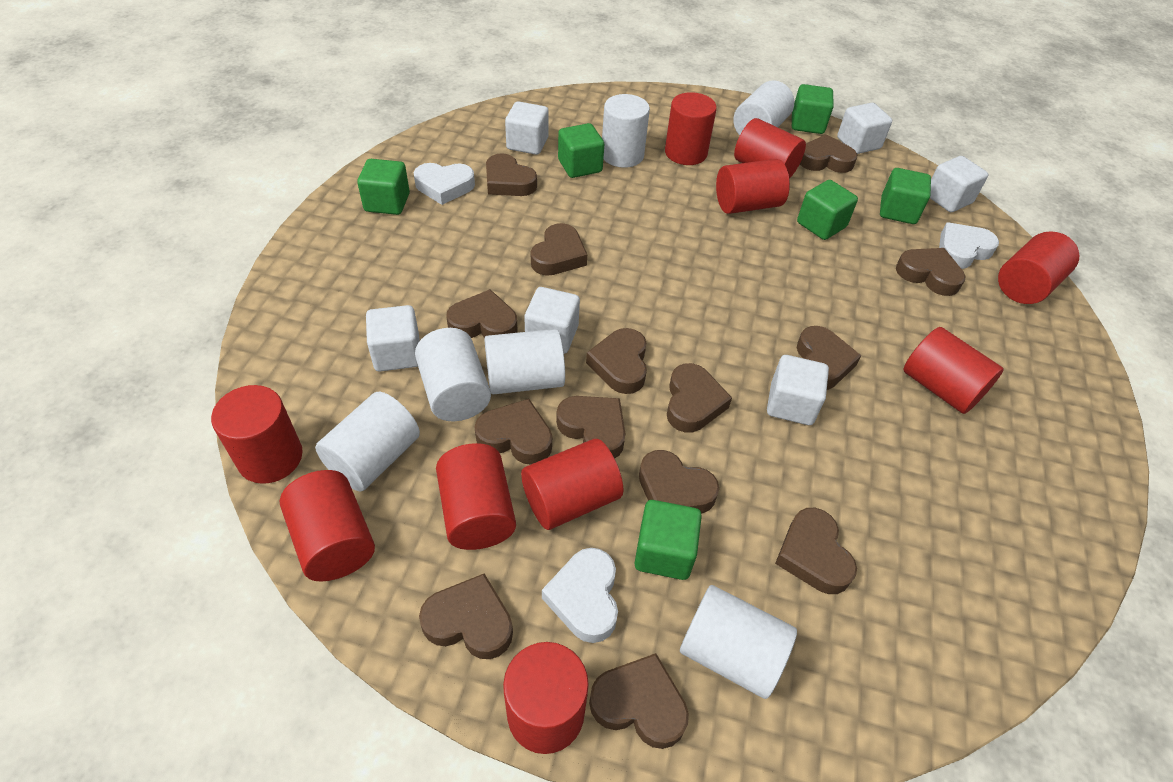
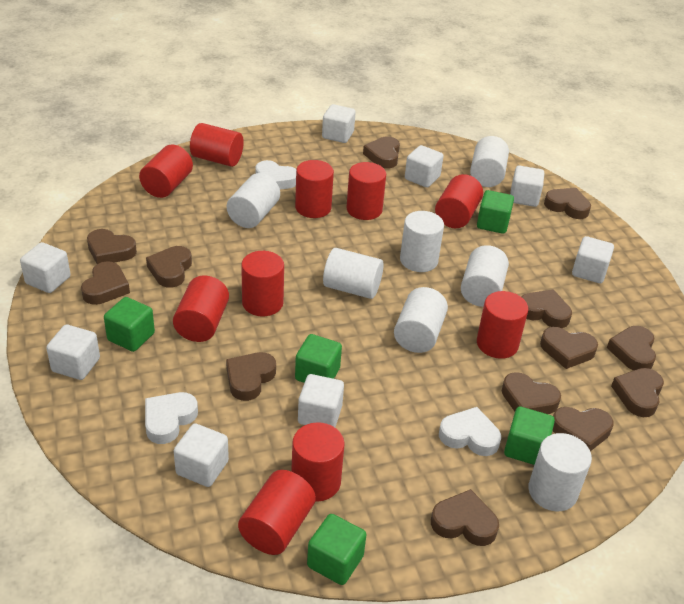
brown heart: 14 -> 13
green cube: 6 -> 5
white cube: 6 -> 8
white cylinder: 6 -> 7

